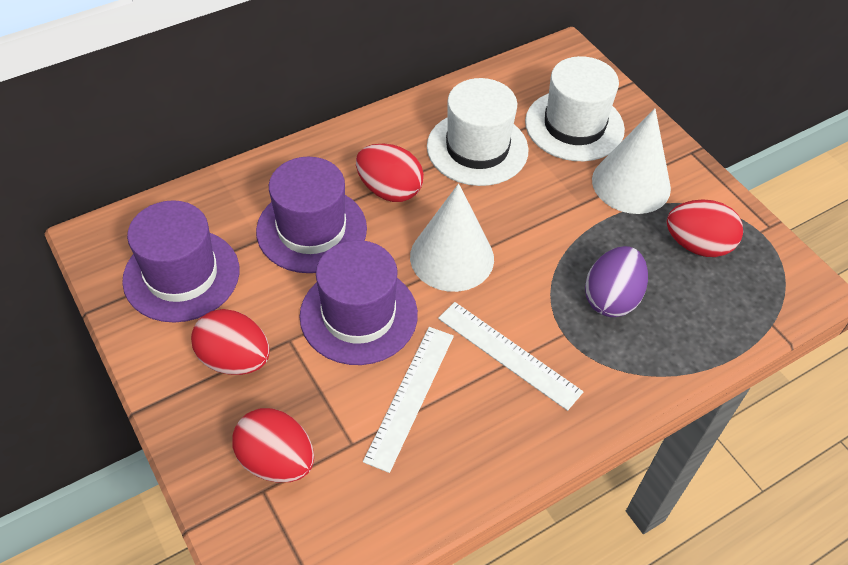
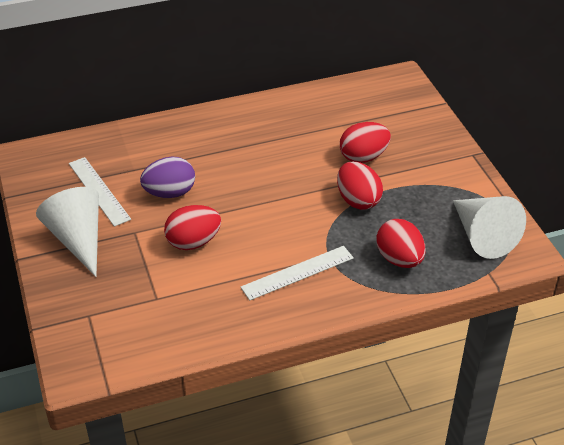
purple hat: 3 -> 0
white hat: 2 -> 0

